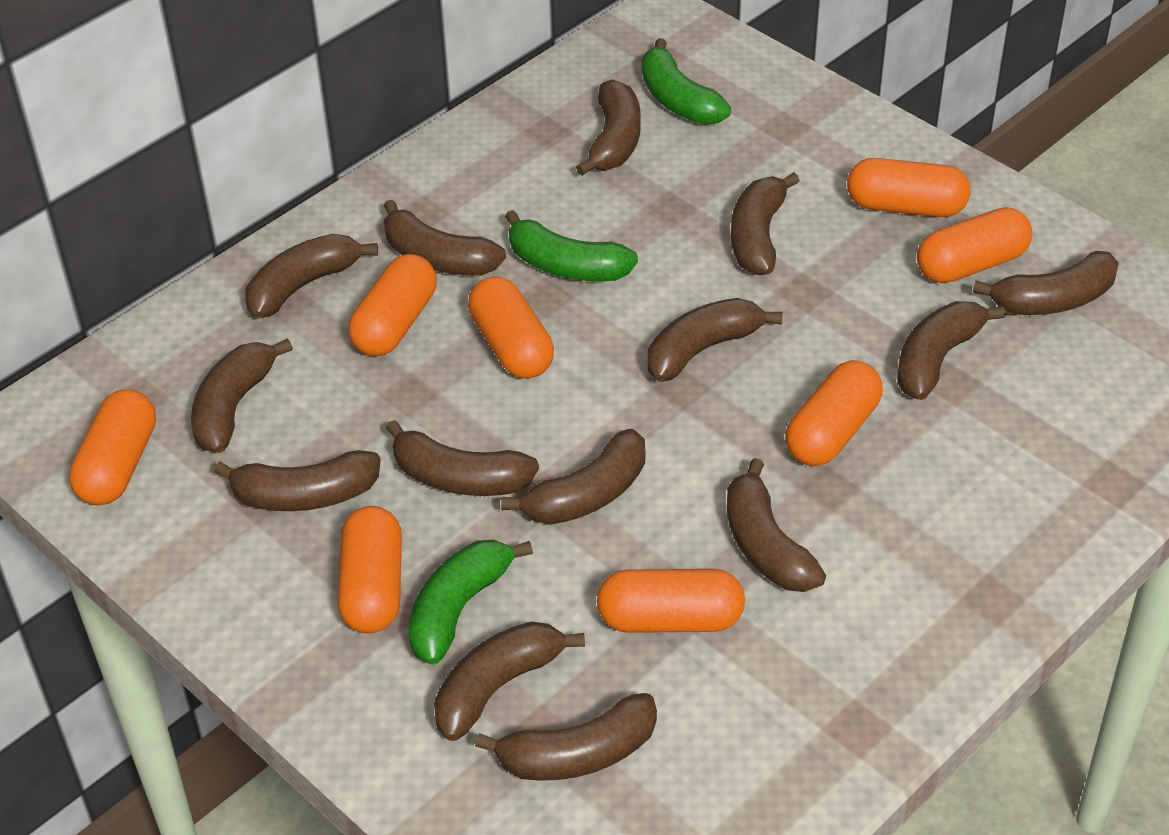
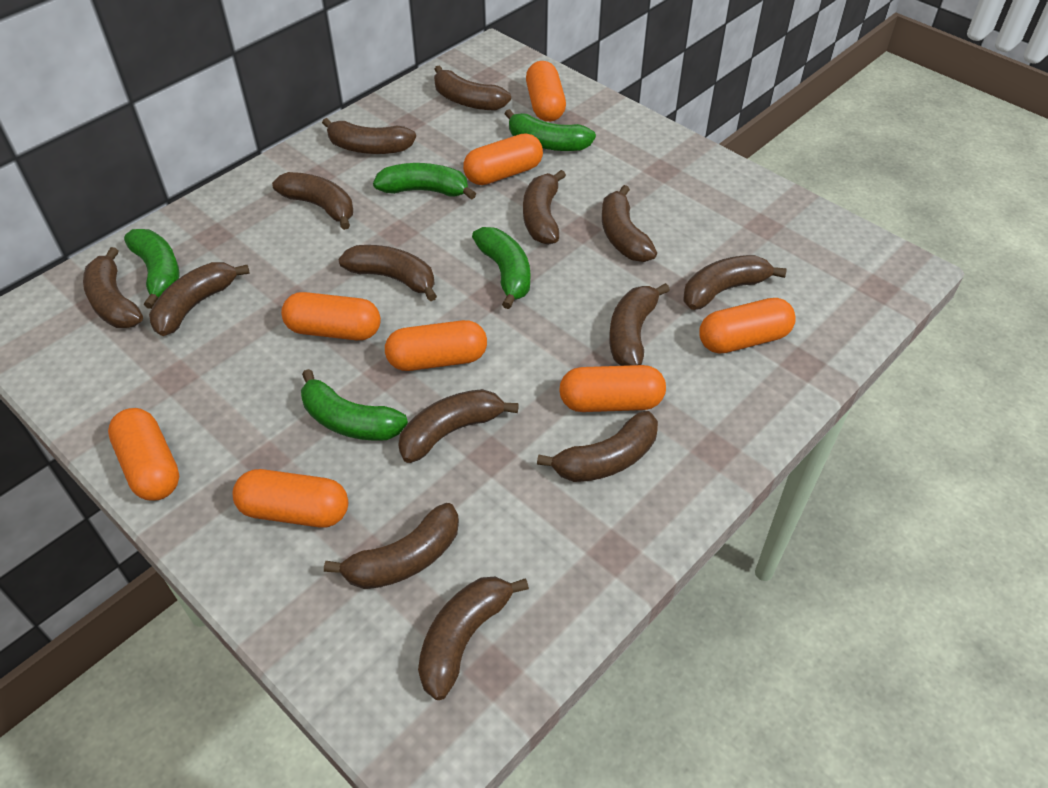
green banana: 3 -> 5

